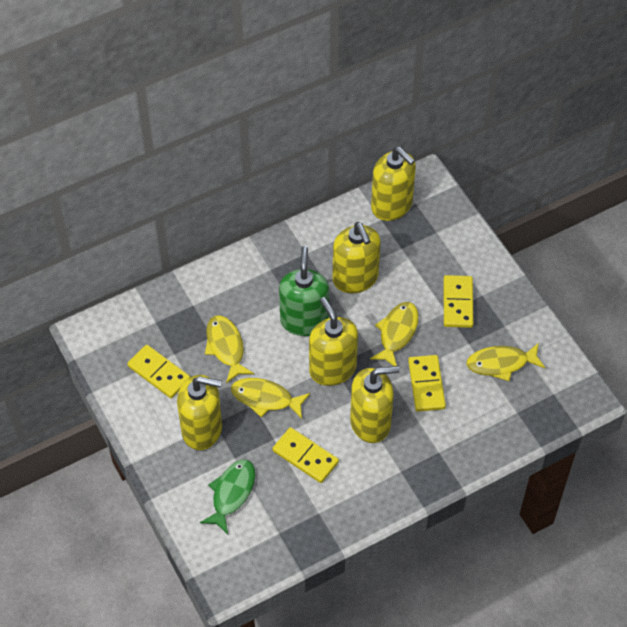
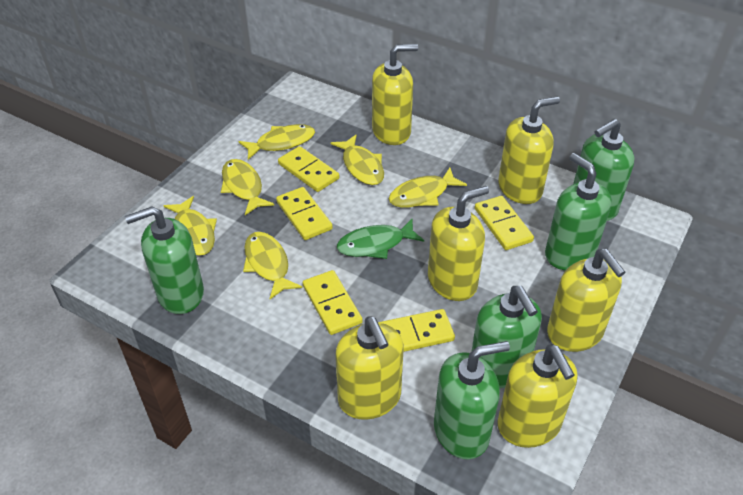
green soap dispenser: 1 -> 5
yellow domino: 4 -> 5
yellow fish: 4 -> 6
yellow soap dispenser: 5 -> 6

